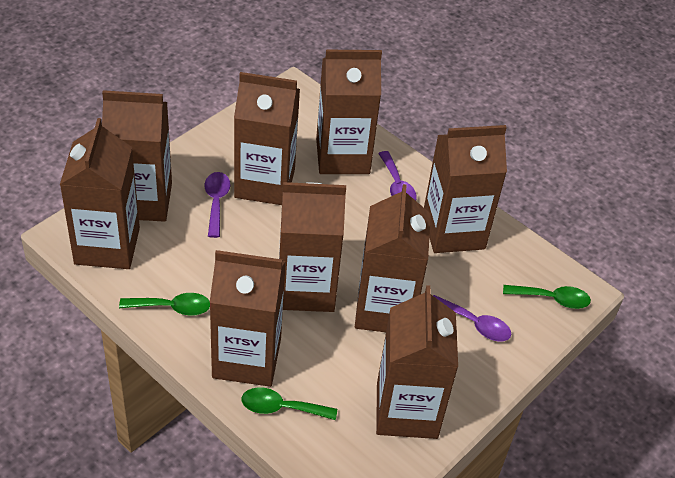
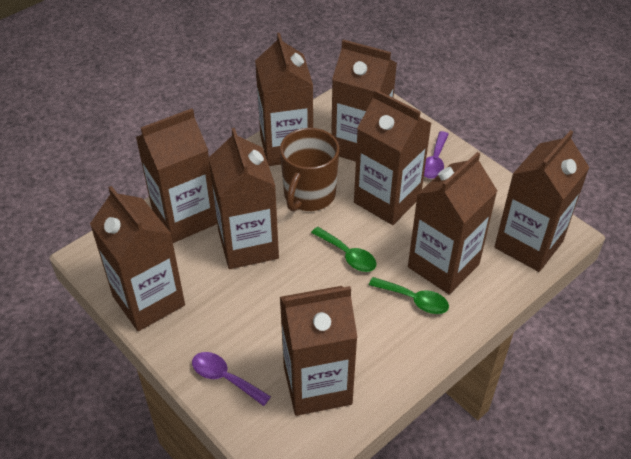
brown mug: 0 -> 1
green spoon: 3 -> 2
purple spoon: 3 -> 2

